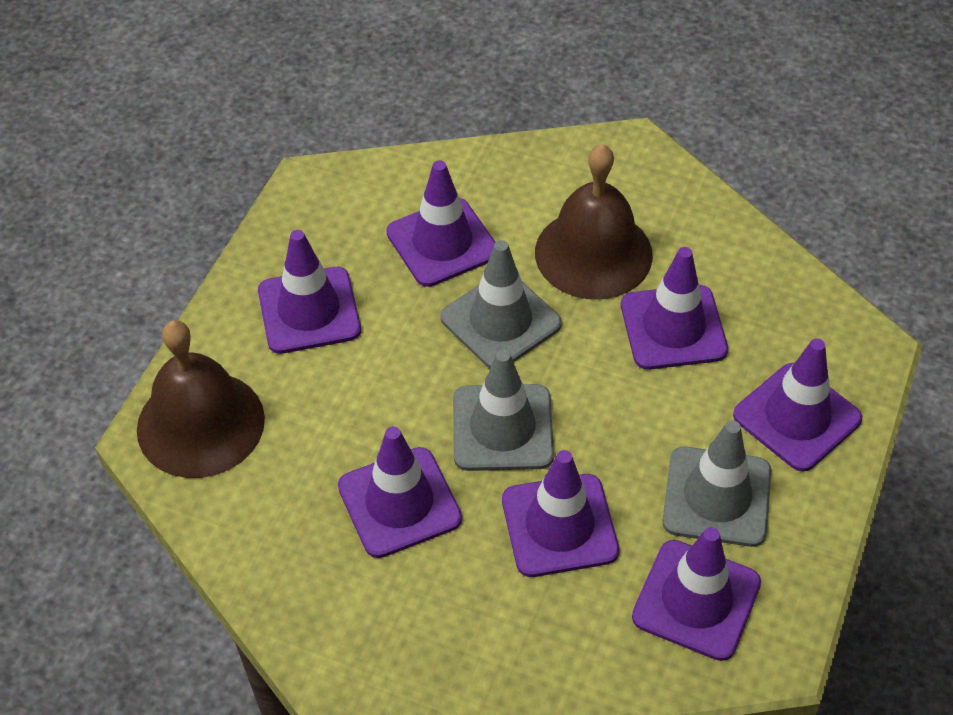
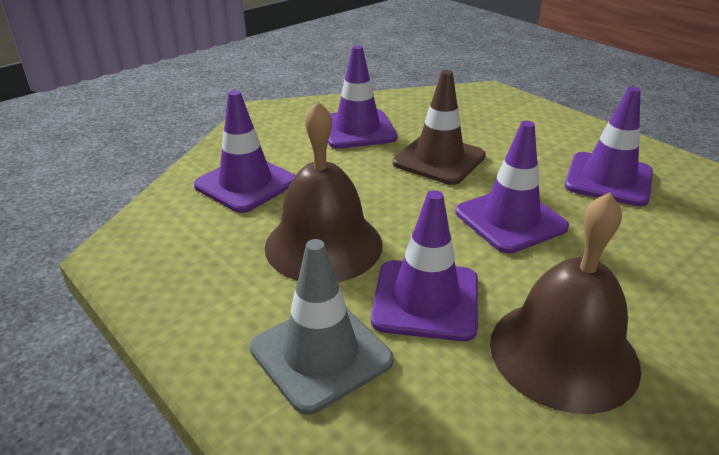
brown traffic cone: 0 -> 1
grey traffic cone: 3 -> 1
purple traffic cone: 7 -> 5

